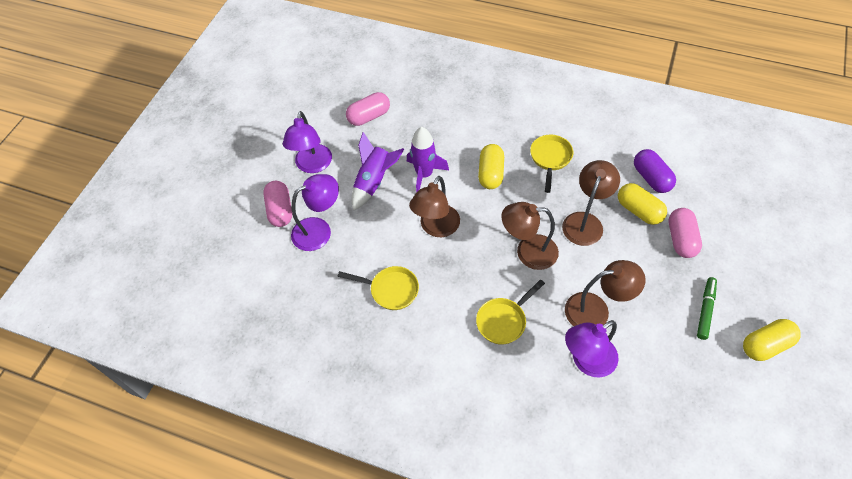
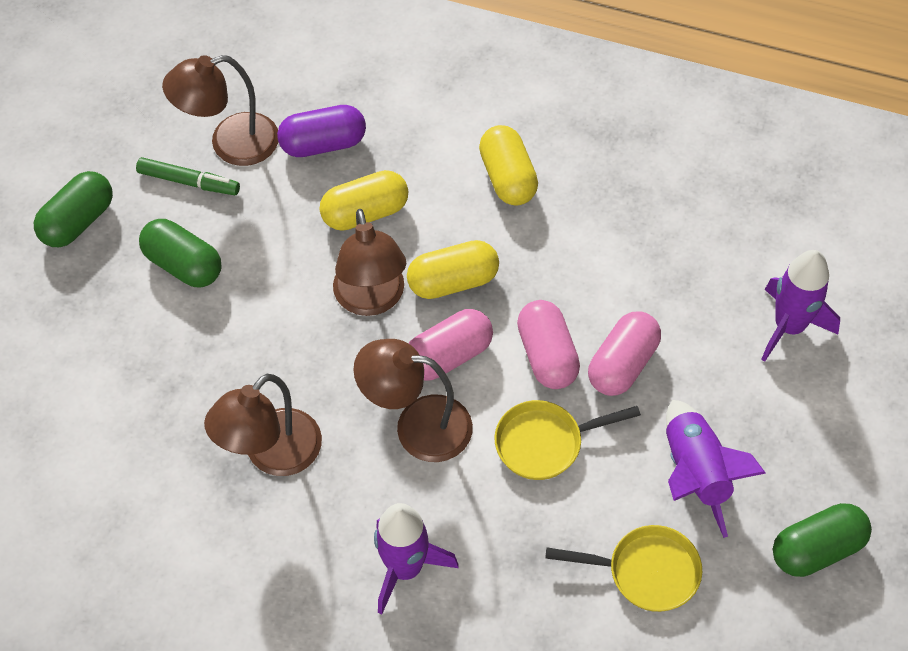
green capsule: 0 -> 3
purple lamp: 3 -> 0
purple rocket: 2 -> 3
yellow pan: 3 -> 2

